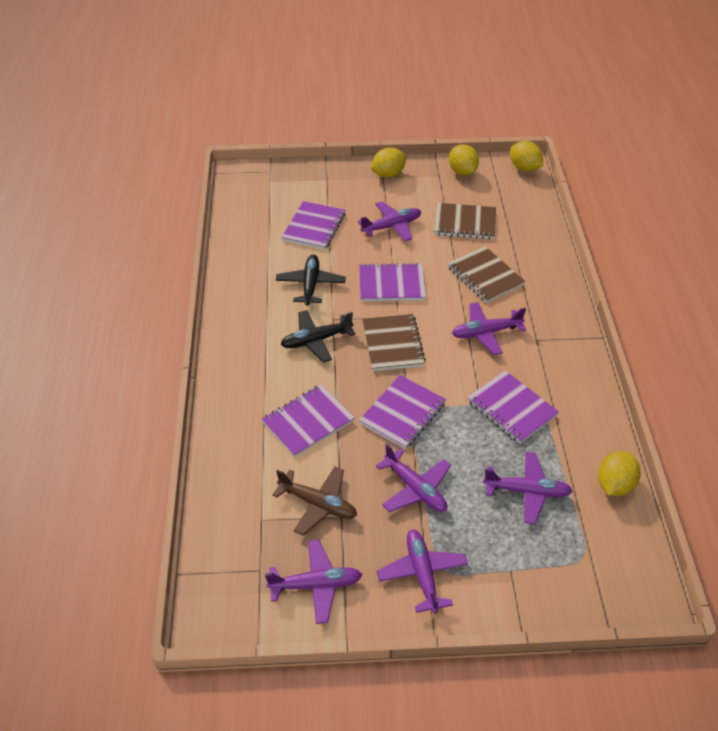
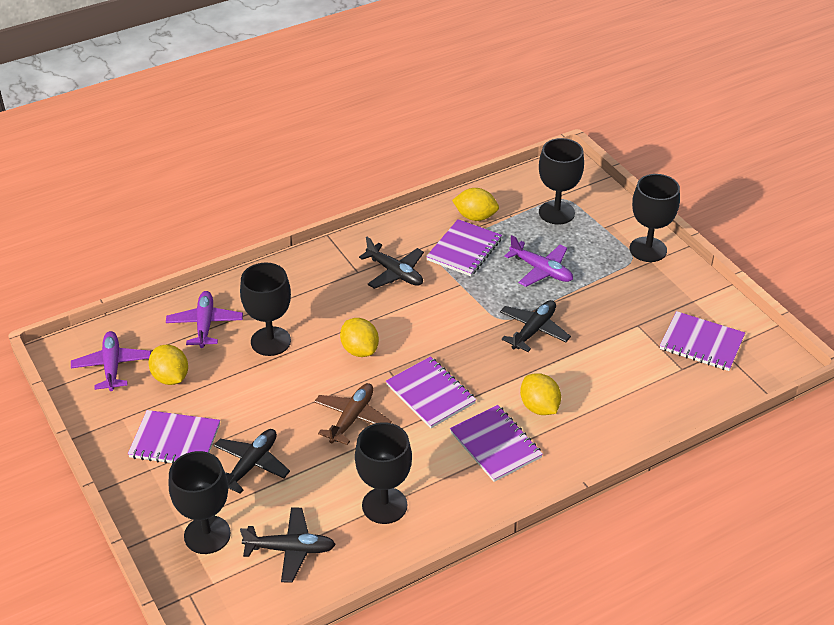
black goblet: 0 -> 5
black plane: 2 -> 4
brown notebook: 3 -> 0
purple plane: 6 -> 3

